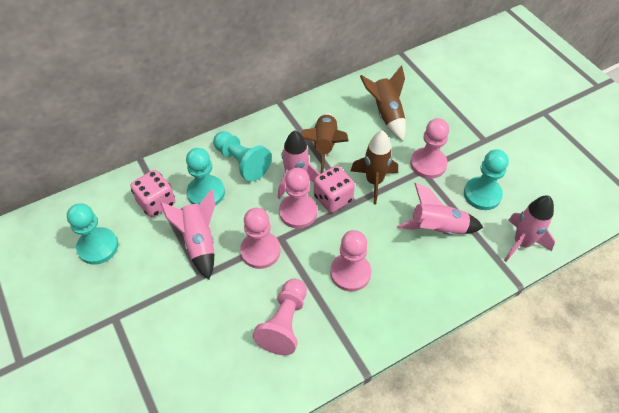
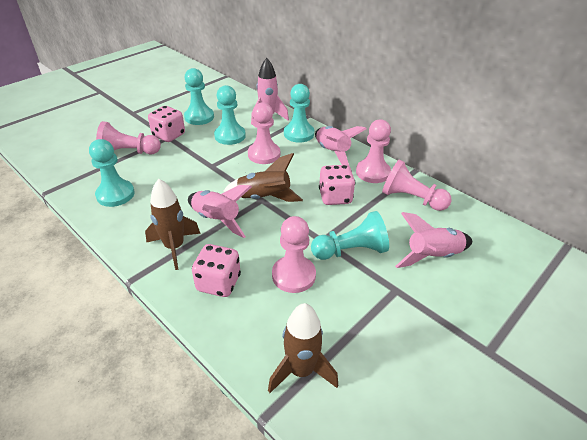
pink dice: 2 -> 3
turquoise pawn: 4 -> 5

